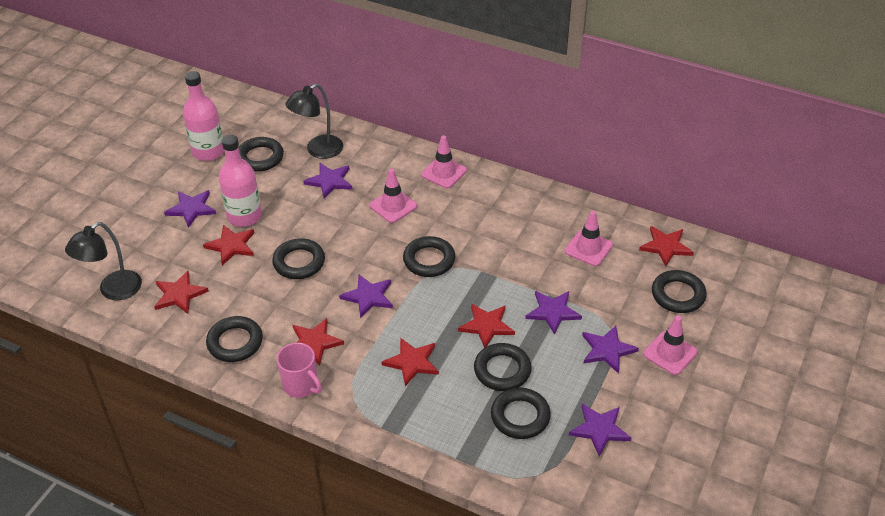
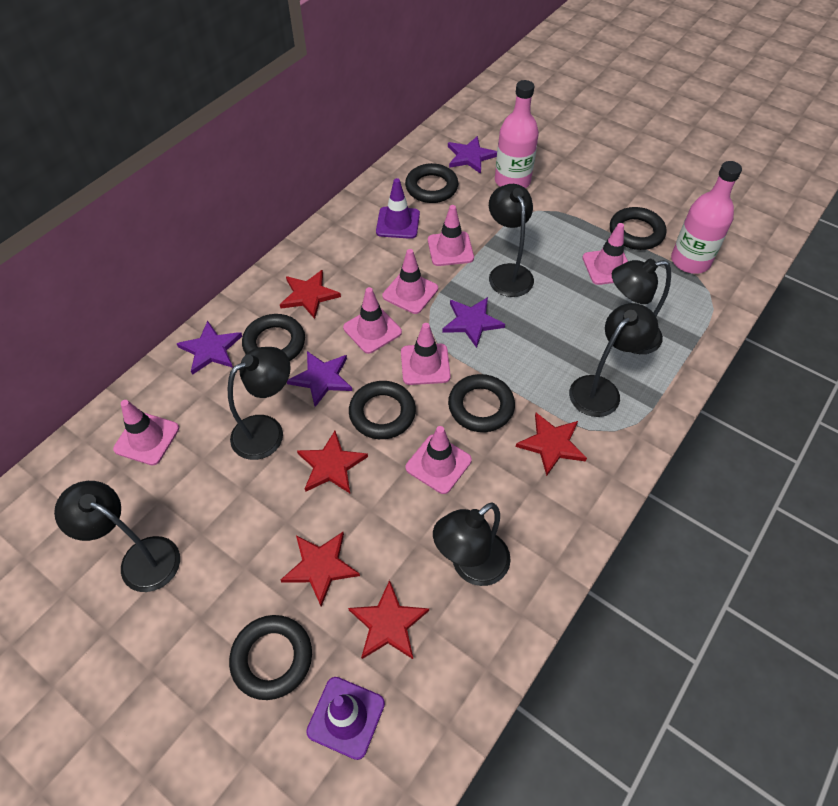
black lamp: 2 -> 6
black ring: 7 -> 6
pink mug: 1 -> 0
pink traffic cone: 4 -> 7
purple star: 6 -> 4
purple traffic cone: 0 -> 2
red star: 6 -> 5

